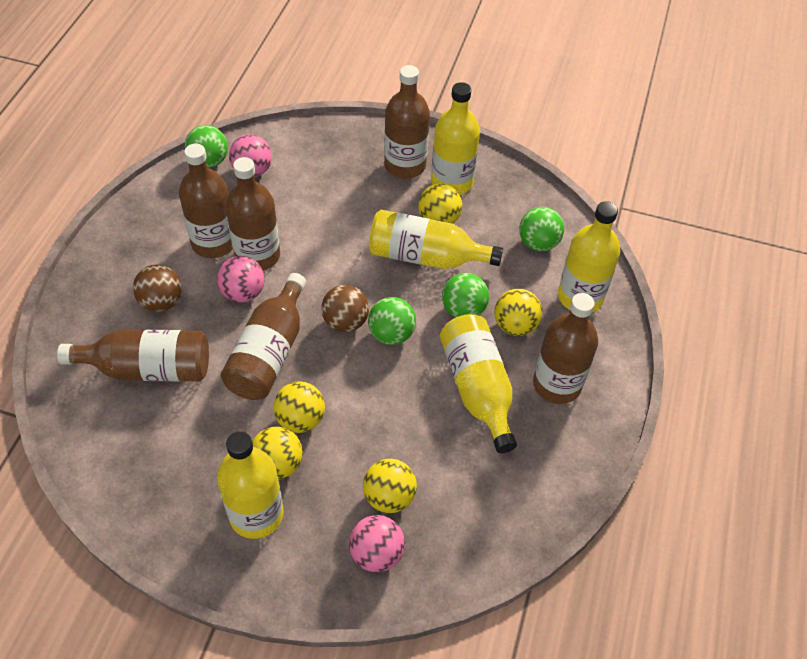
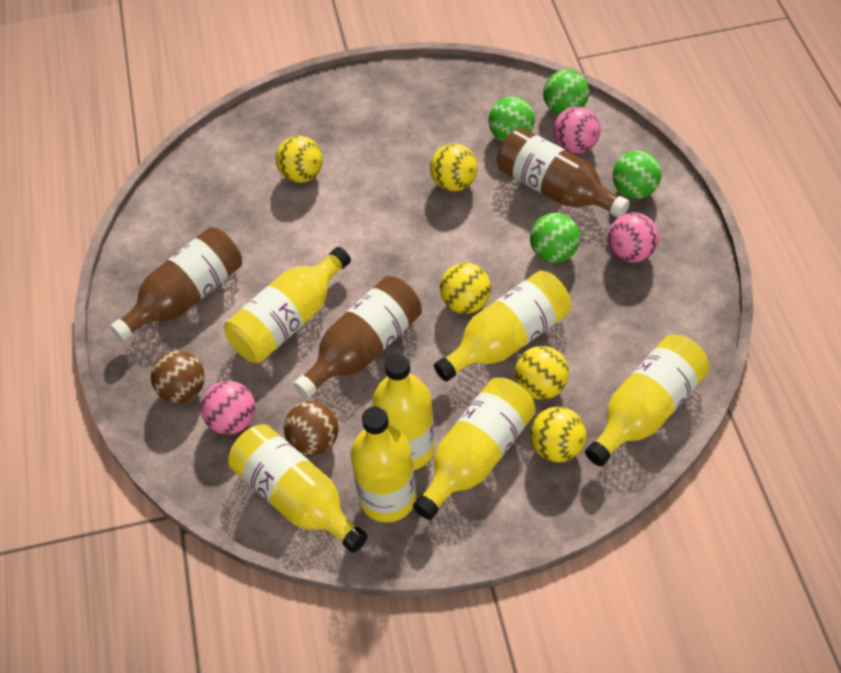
brown bottle: 6 -> 3
yellow bottle: 5 -> 7

